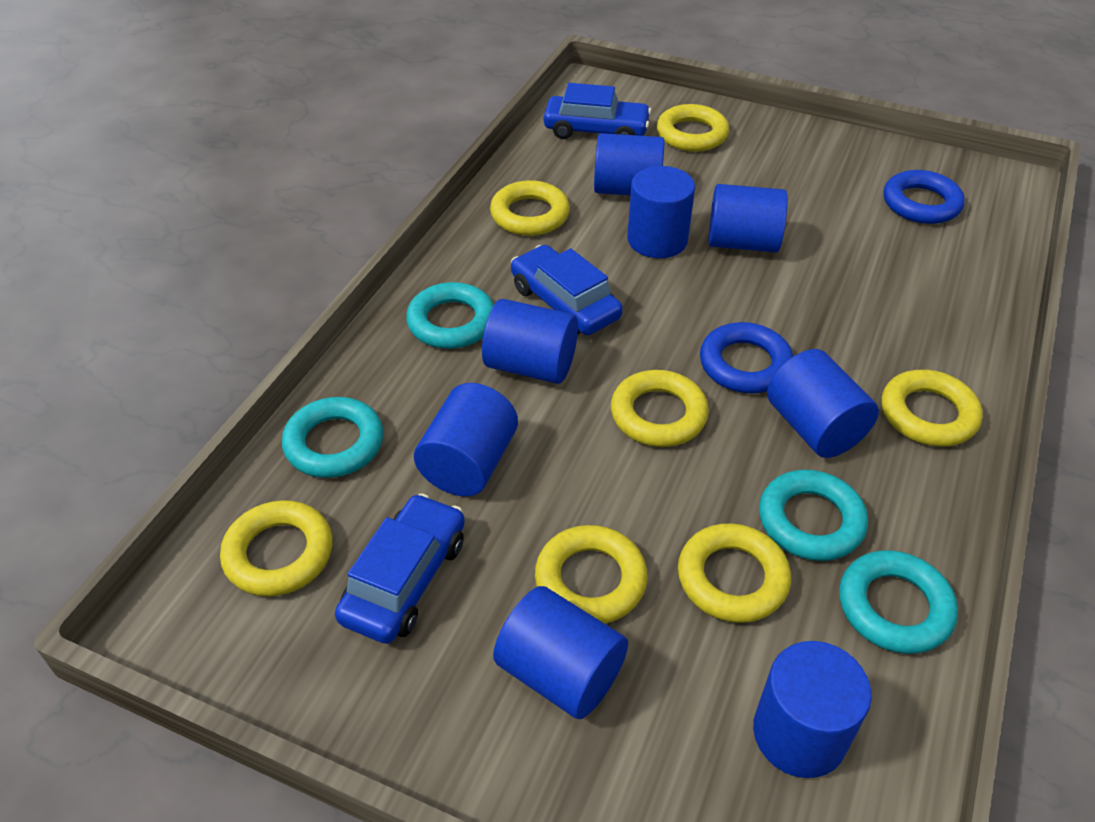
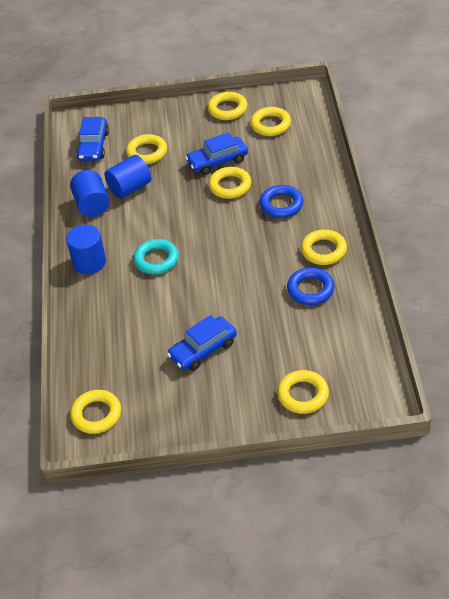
blue cylinder: 8 -> 3
turquoise ring: 4 -> 1

